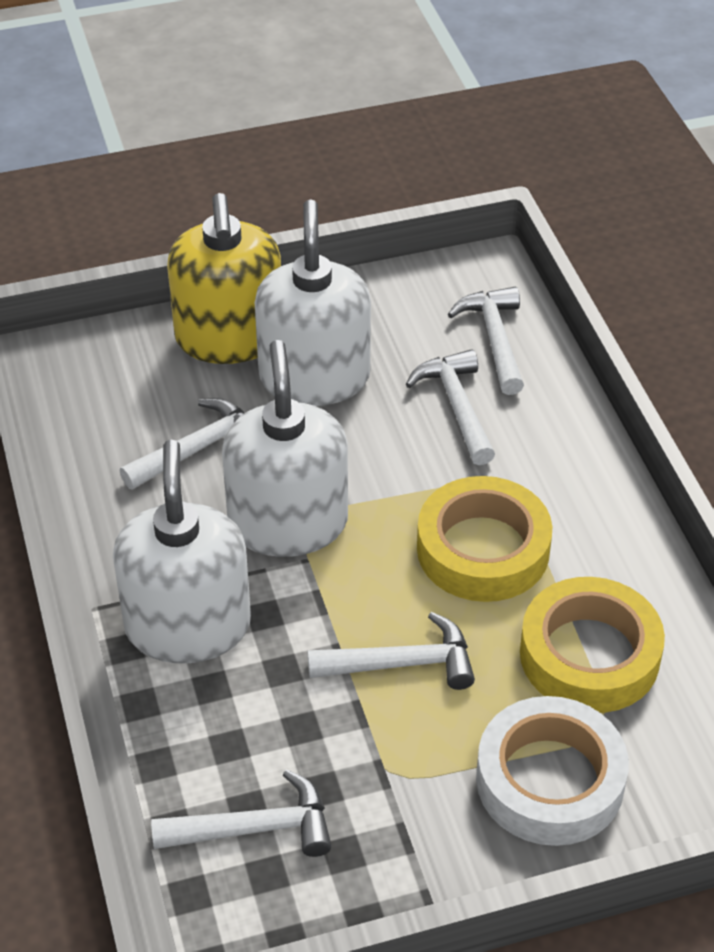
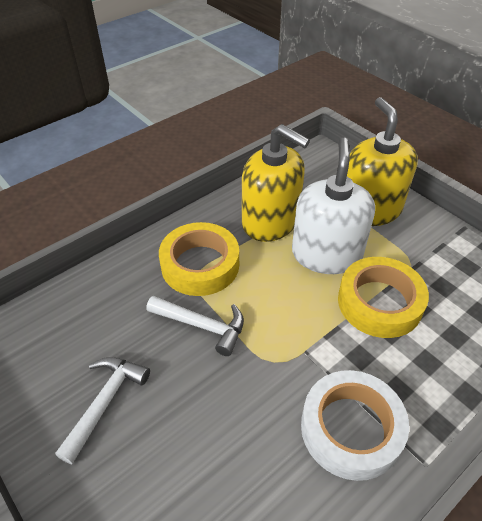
white hammer: 5 -> 2
white soap dispenser: 3 -> 1
yellow soap dispenser: 1 -> 2

